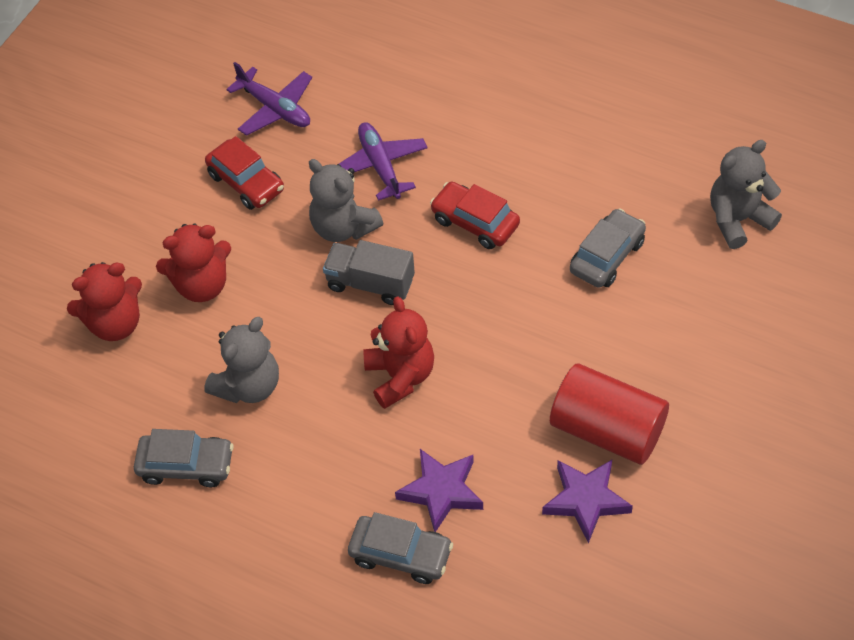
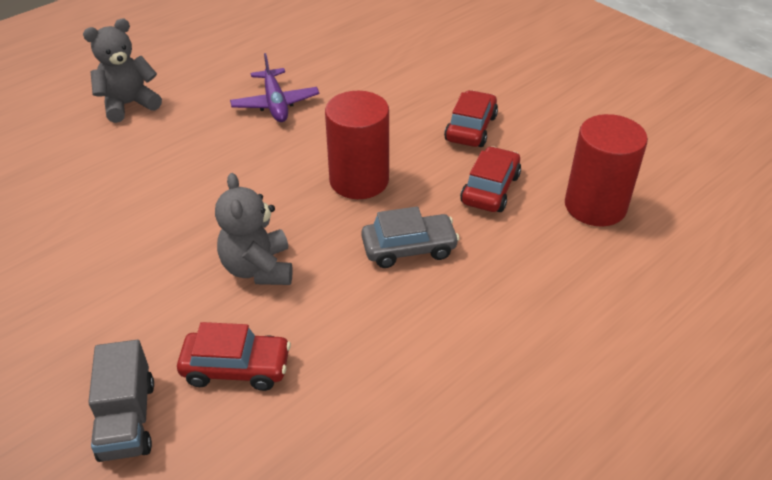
grey car: 3 -> 1
grey teddy bear: 3 -> 2
purple plane: 2 -> 1
purple star: 2 -> 0
red car: 2 -> 3
red cylinder: 1 -> 2
red teddy bear: 3 -> 0

